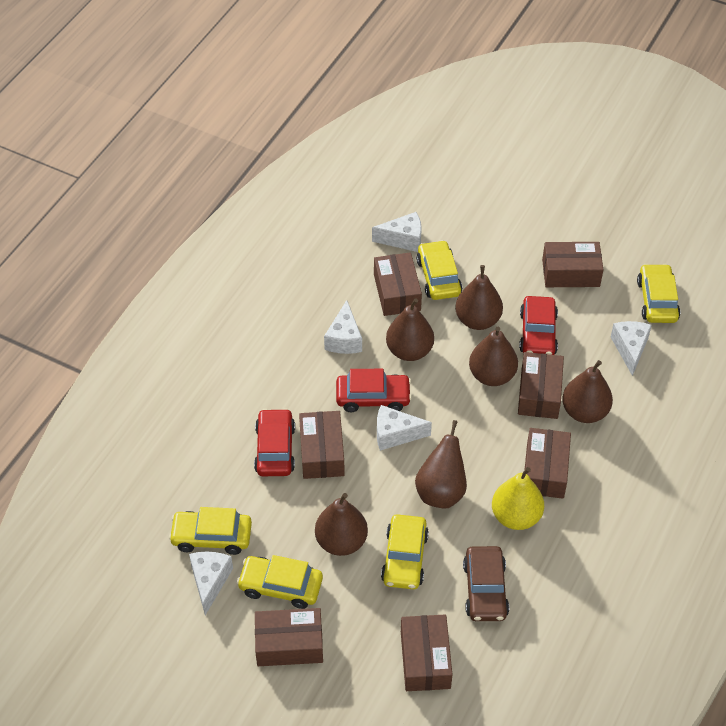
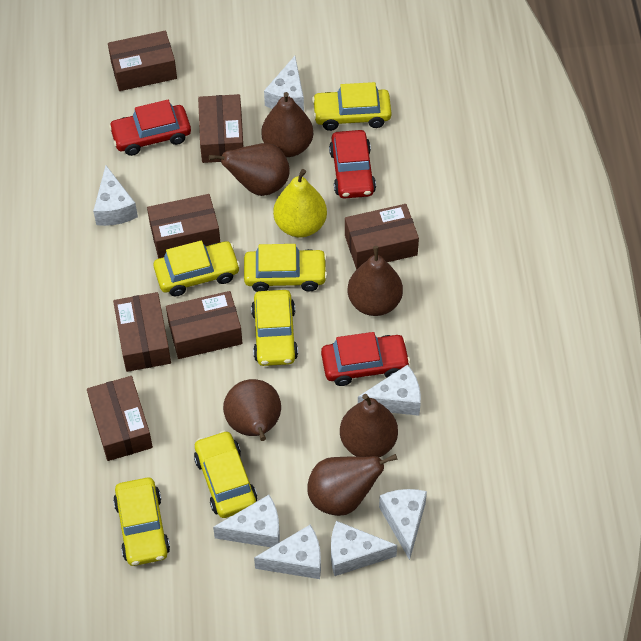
brown car: 1 -> 0
white cheese: 5 -> 7
yellow car: 5 -> 6

